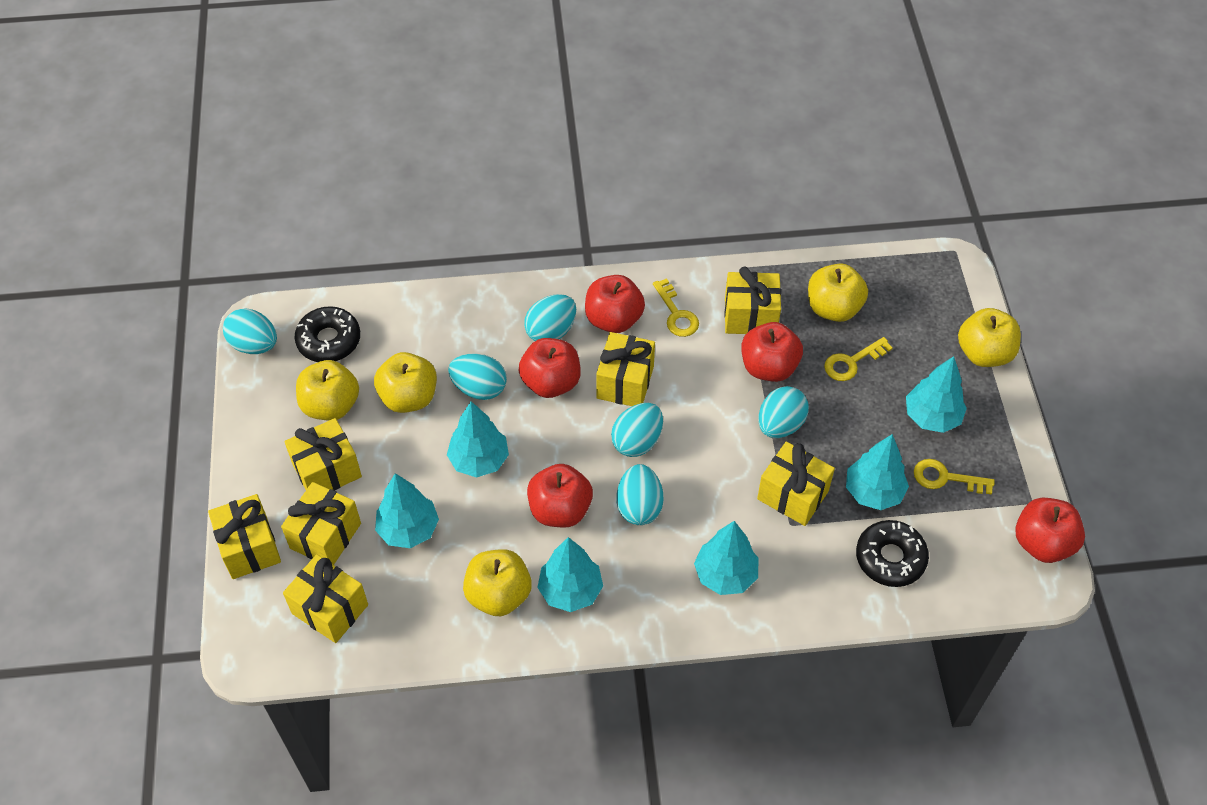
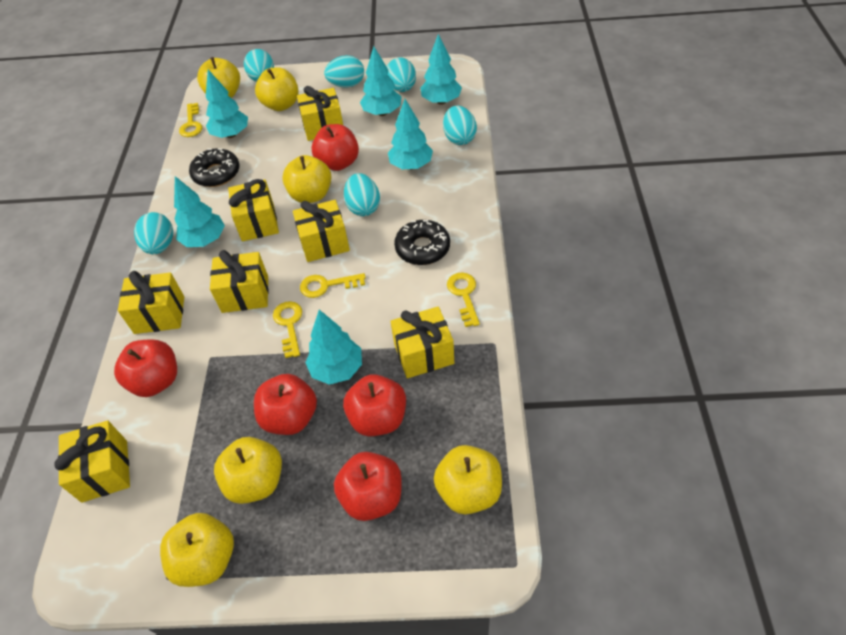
yellow apple: 5 -> 6
yellow key: 3 -> 4

